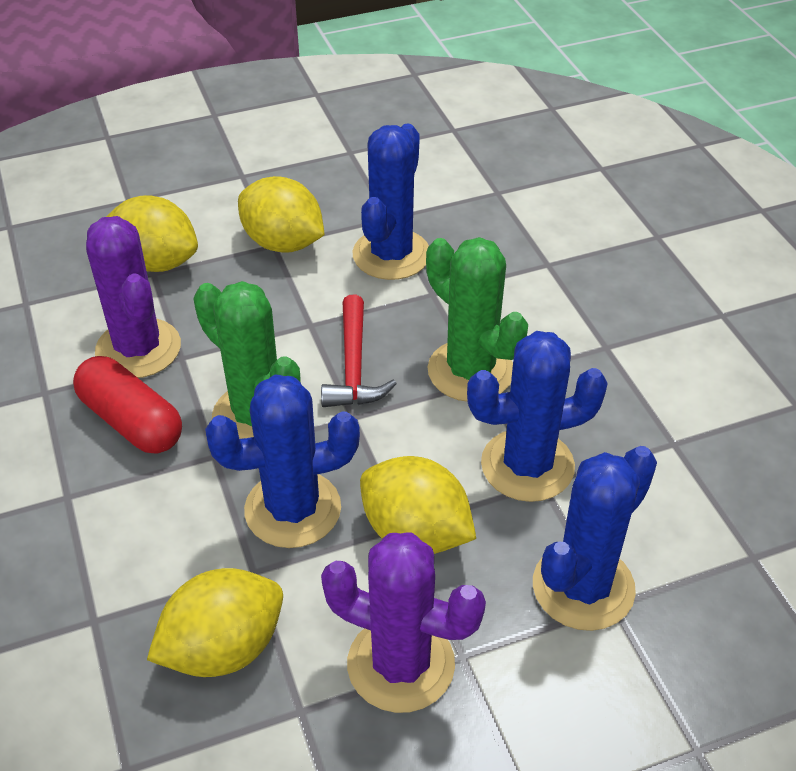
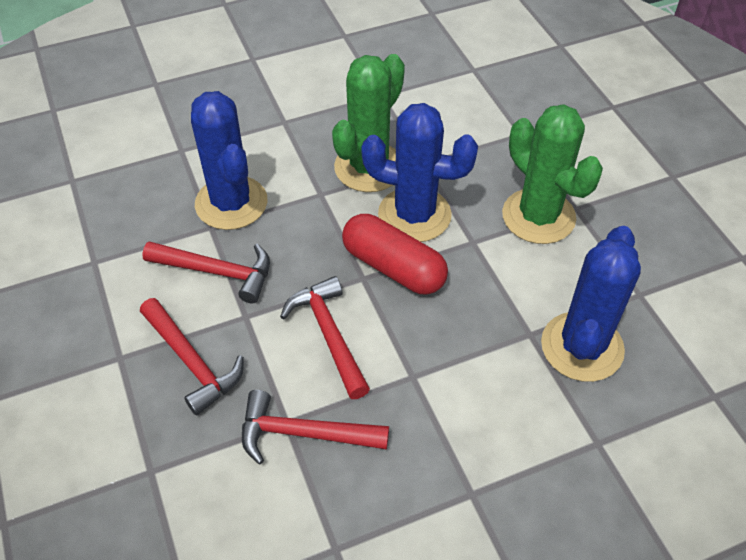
blue cactus: 4 -> 3
purple cactus: 2 -> 0
red hammer: 1 -> 4
yellow lemon: 4 -> 0

